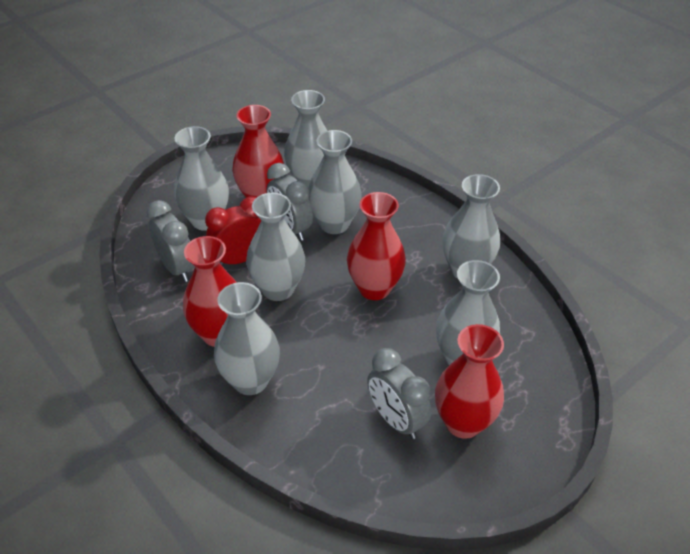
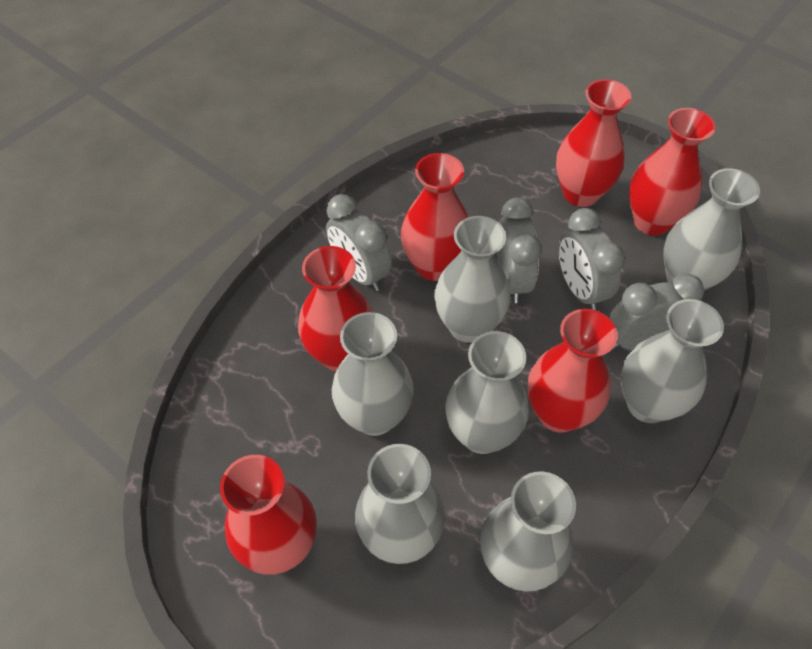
grey clock: 3 -> 4
red clock: 1 -> 0
red vase: 4 -> 6

